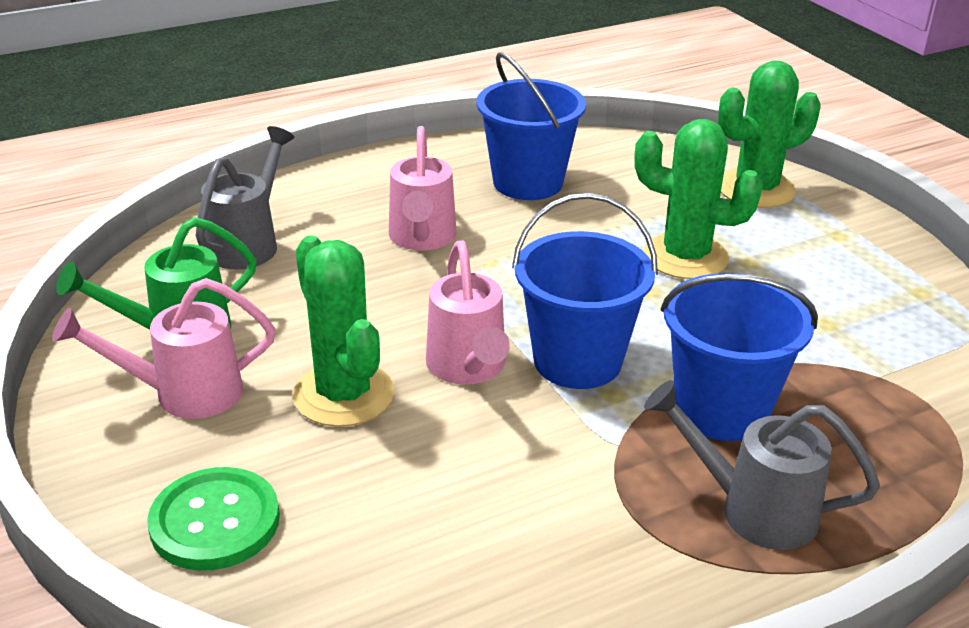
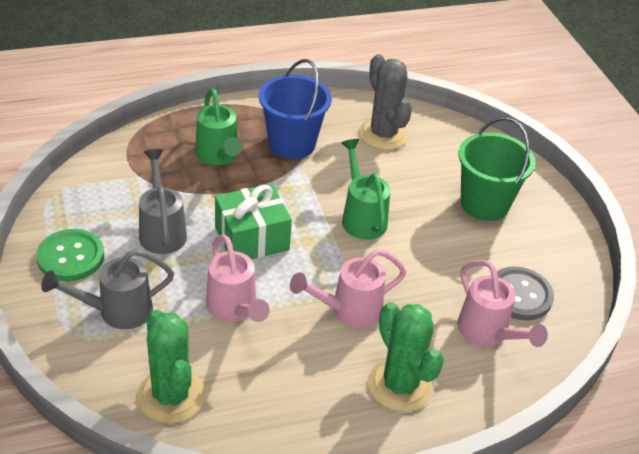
blue bucket: 3 -> 1
green bucket: 0 -> 1
green cactus: 3 -> 2
green gift: 0 -> 1
green watering can: 1 -> 2
grey button: 0 -> 1
grey cactus: 0 -> 1

